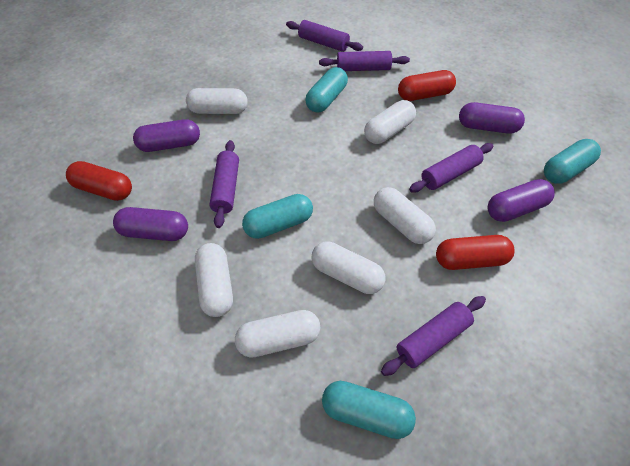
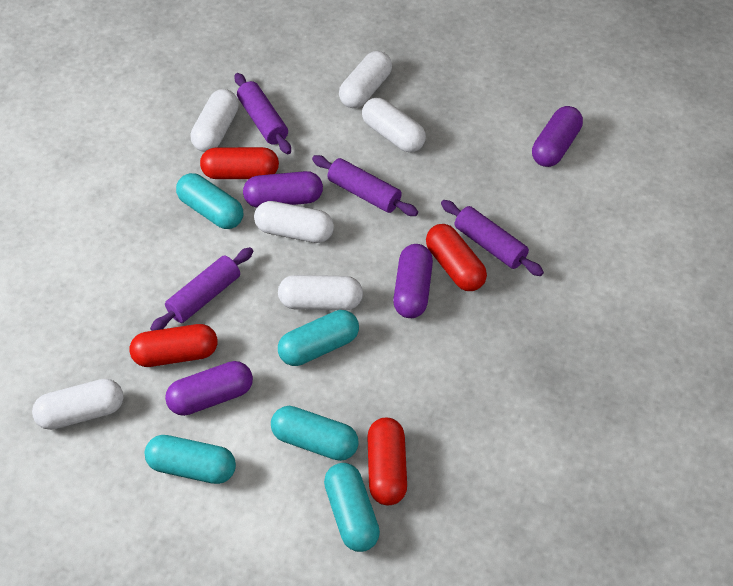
purple rolling pin: 5 -> 4
red capsule: 3 -> 4
turquoise capsule: 4 -> 5

